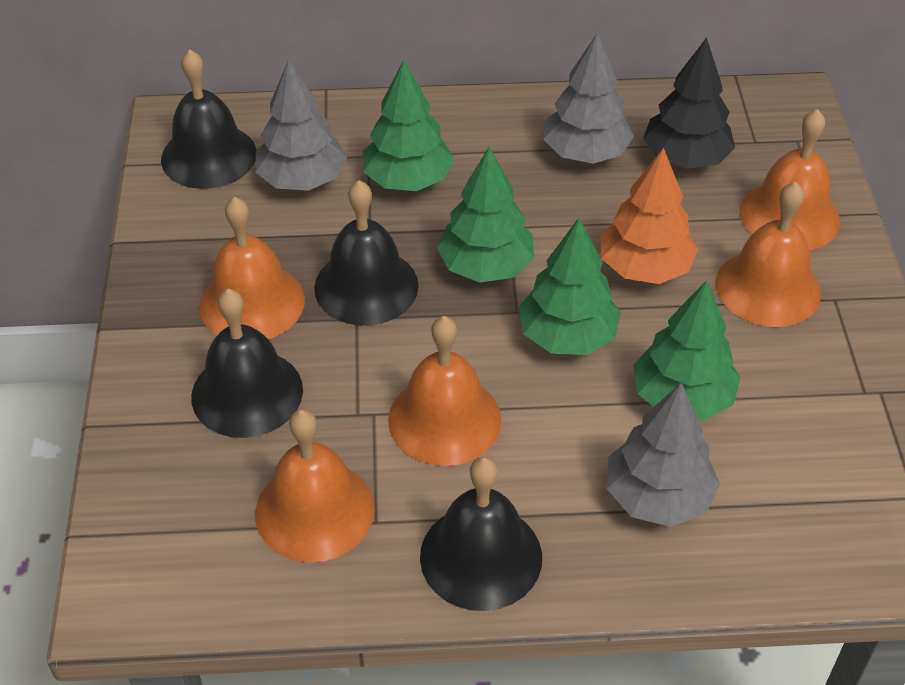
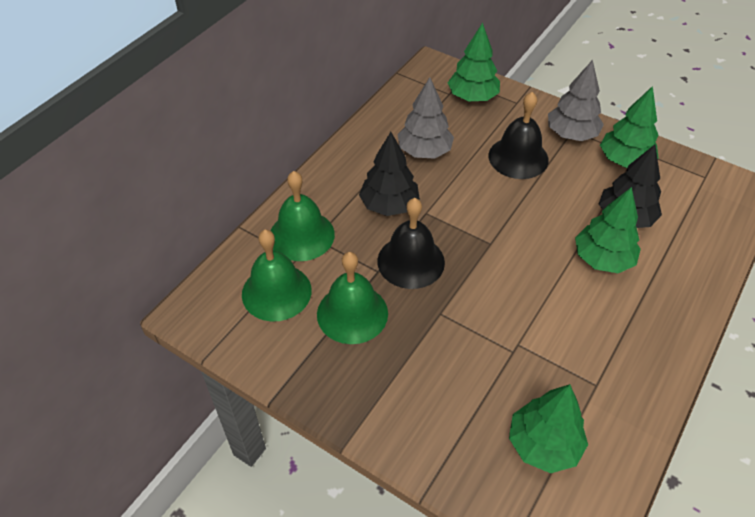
black bell: 4 -> 2
black tree: 1 -> 2
green bell: 0 -> 3
grey tree: 3 -> 2
orange bell: 5 -> 0
orange tree: 1 -> 0

